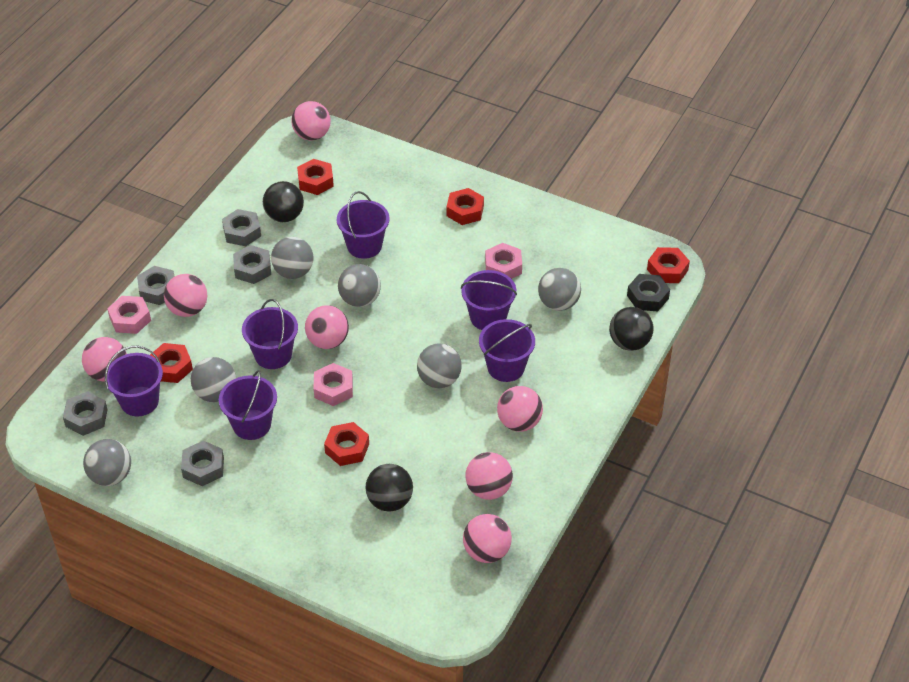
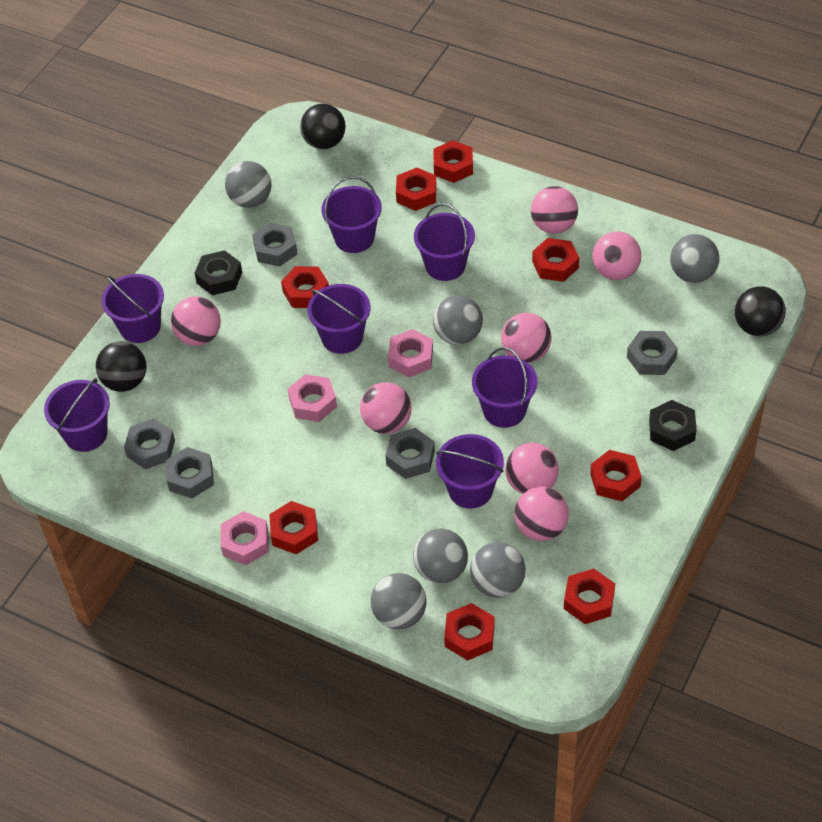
black nut: 1 -> 2
purple bucket: 6 -> 7
red nut: 5 -> 8

